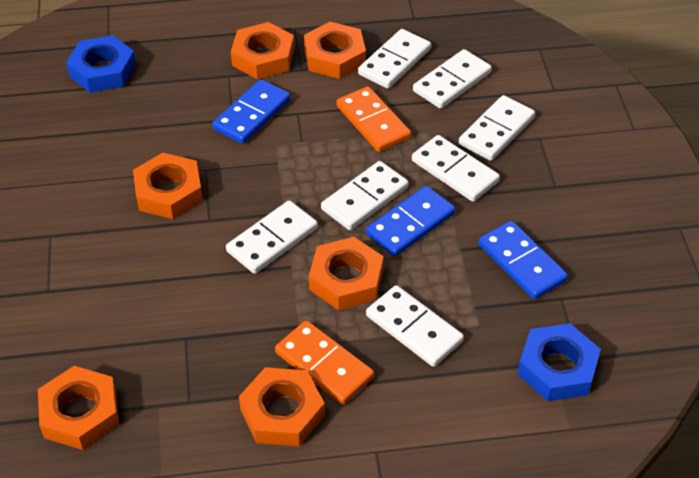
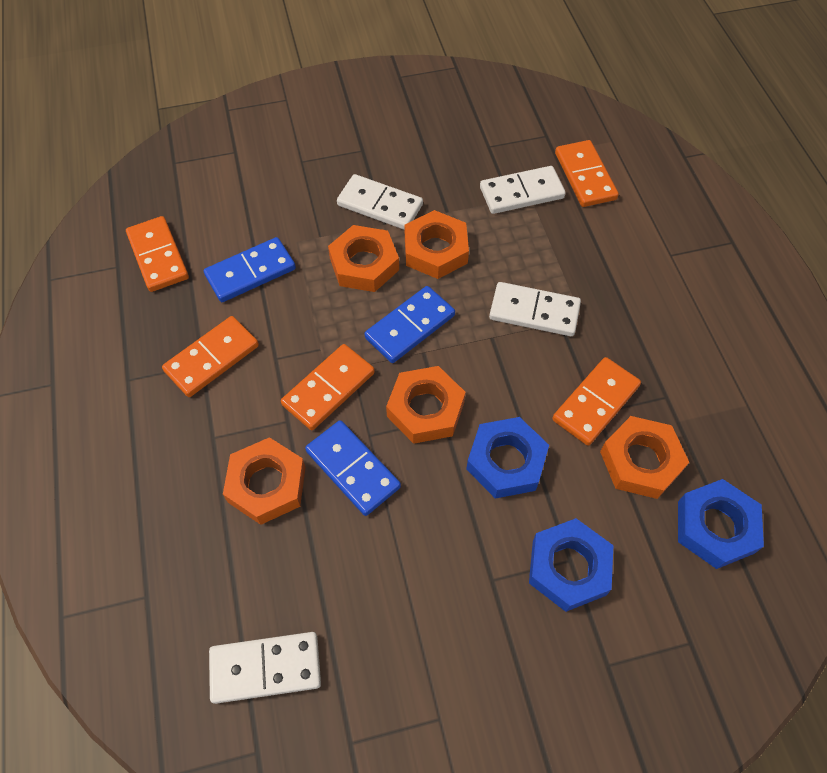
blue nut: 2 -> 3
orange domino: 2 -> 5
orange nut: 6 -> 5
white domino: 7 -> 4

